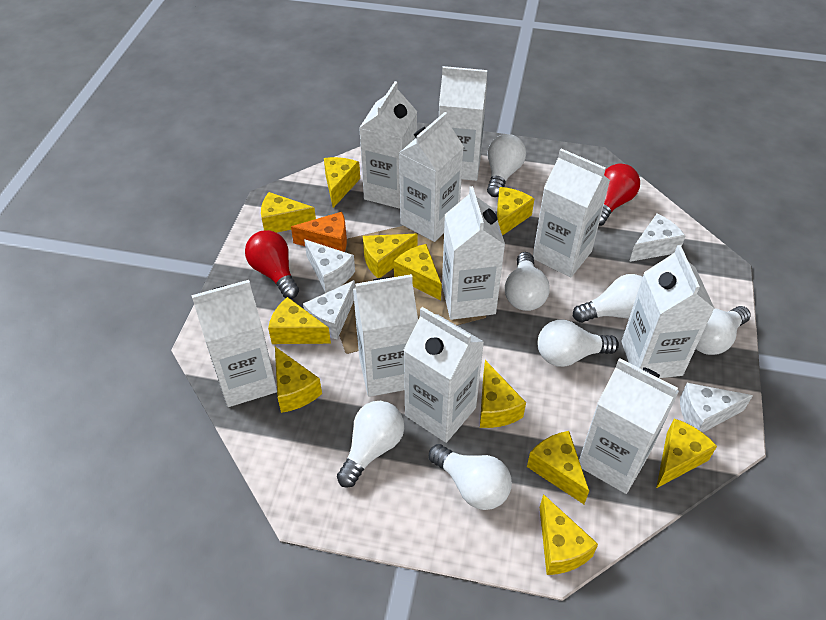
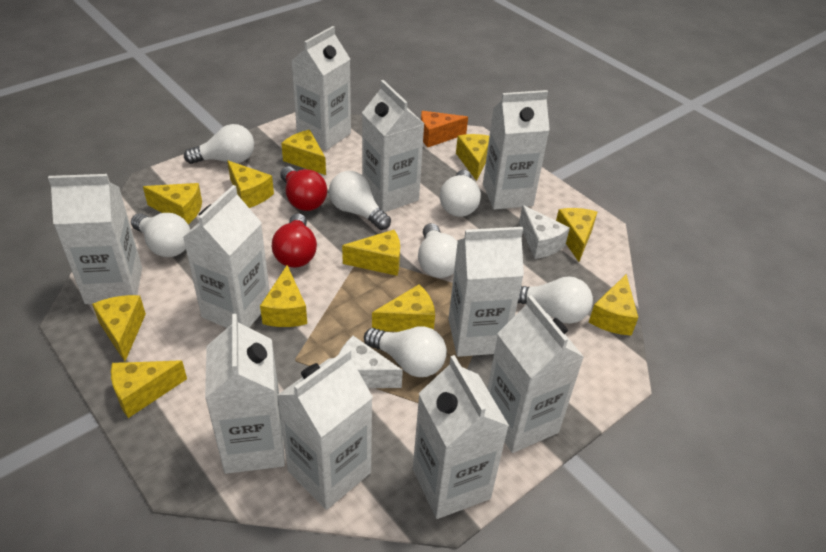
white cheese: 4 -> 2

